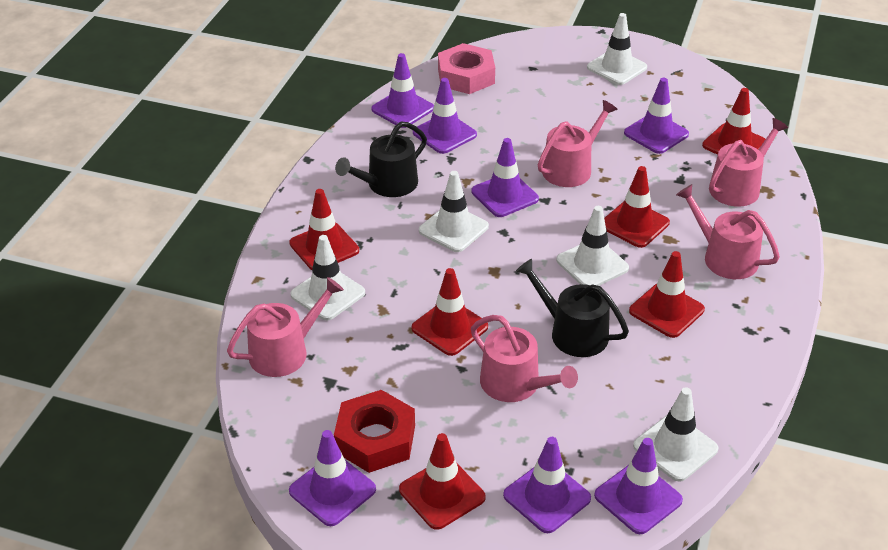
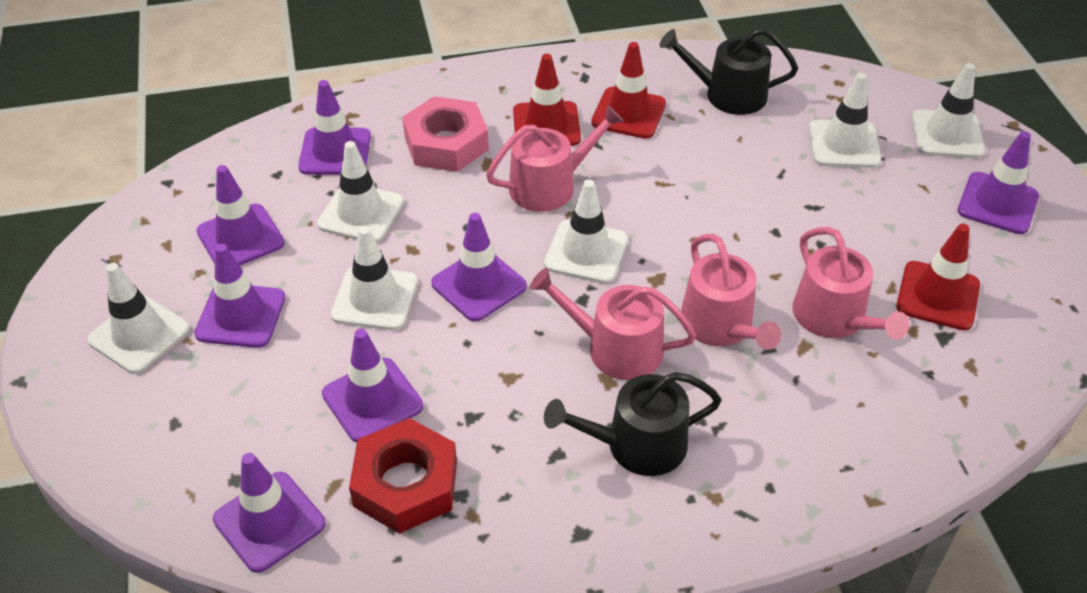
pink watering can: 5 -> 4
red traffic cone: 6 -> 3
white traffic cone: 5 -> 6

